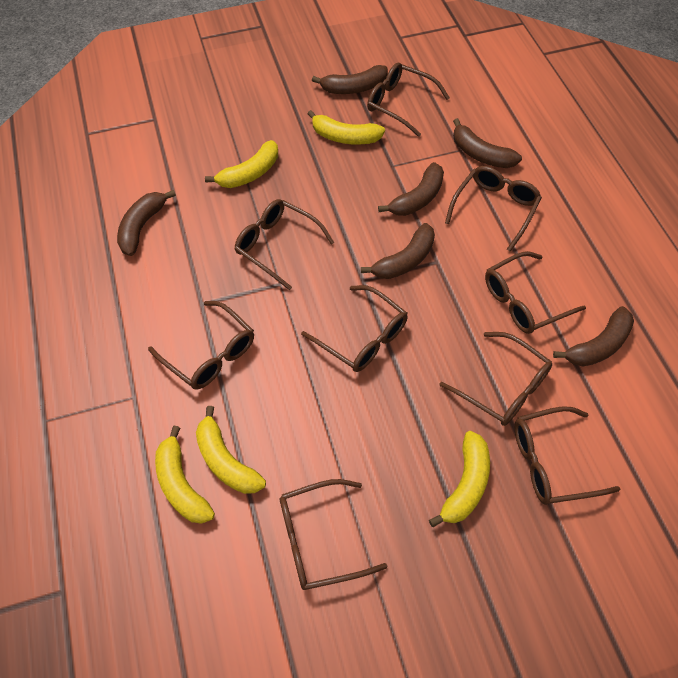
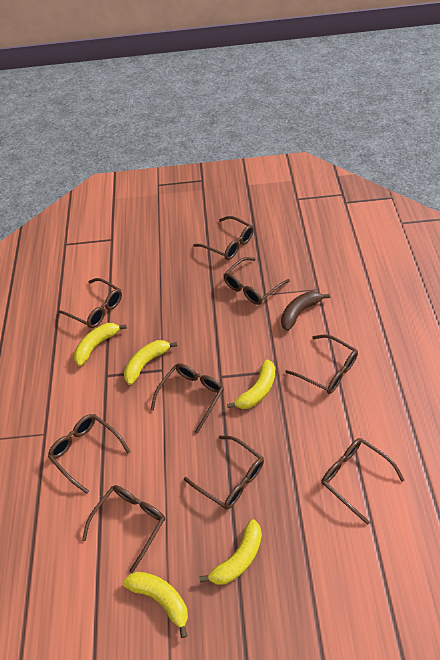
brown banana: 6 -> 1

